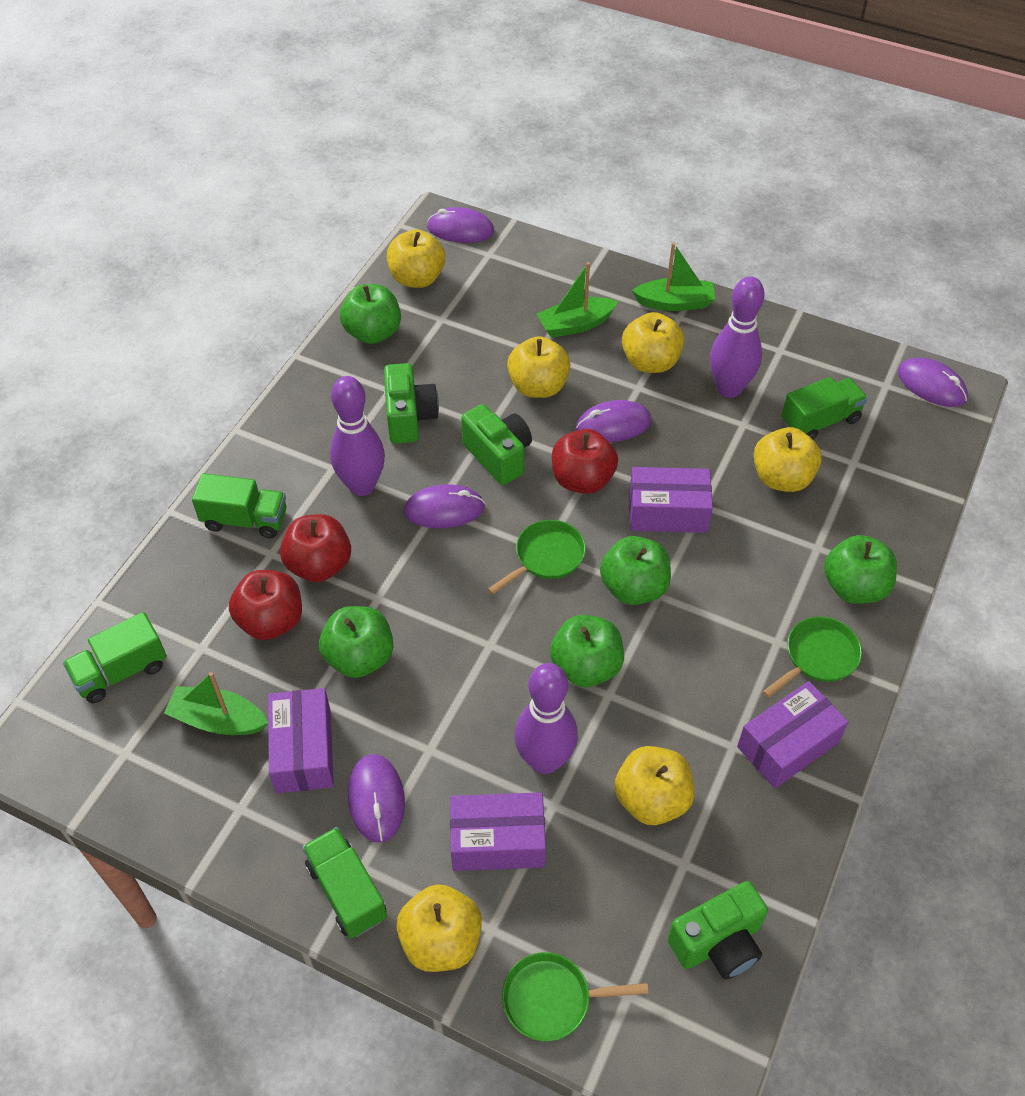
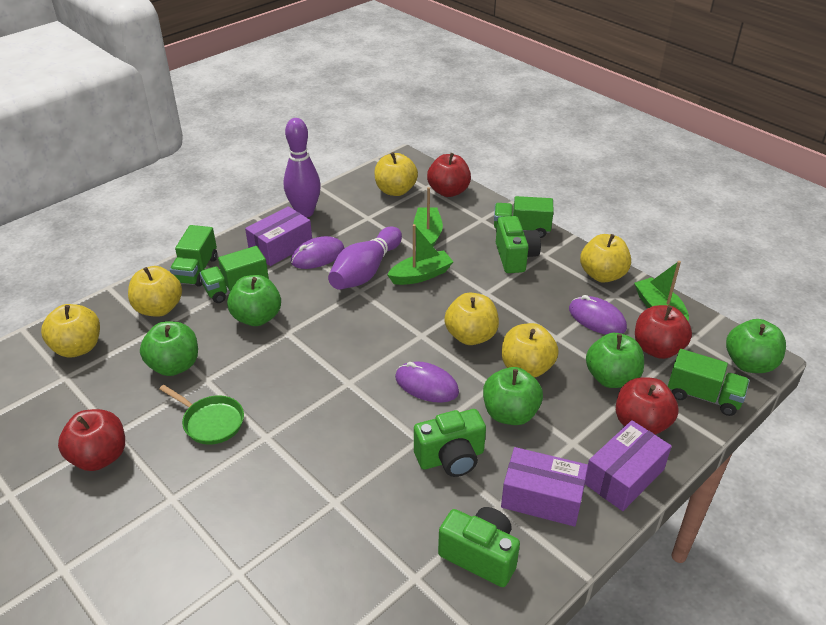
green pan: 3 -> 1
purple bowling pin: 3 -> 2
purple box: 4 -> 3
purple mouse: 5 -> 3
red apple: 3 -> 4

